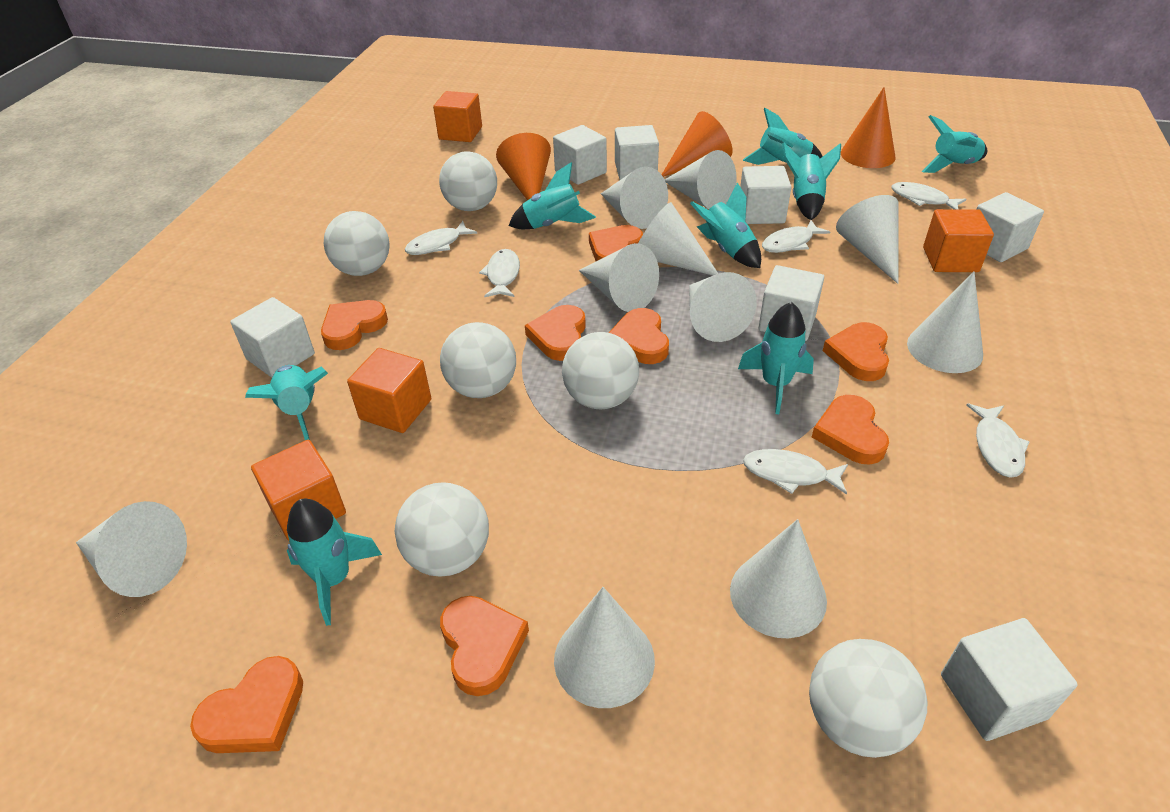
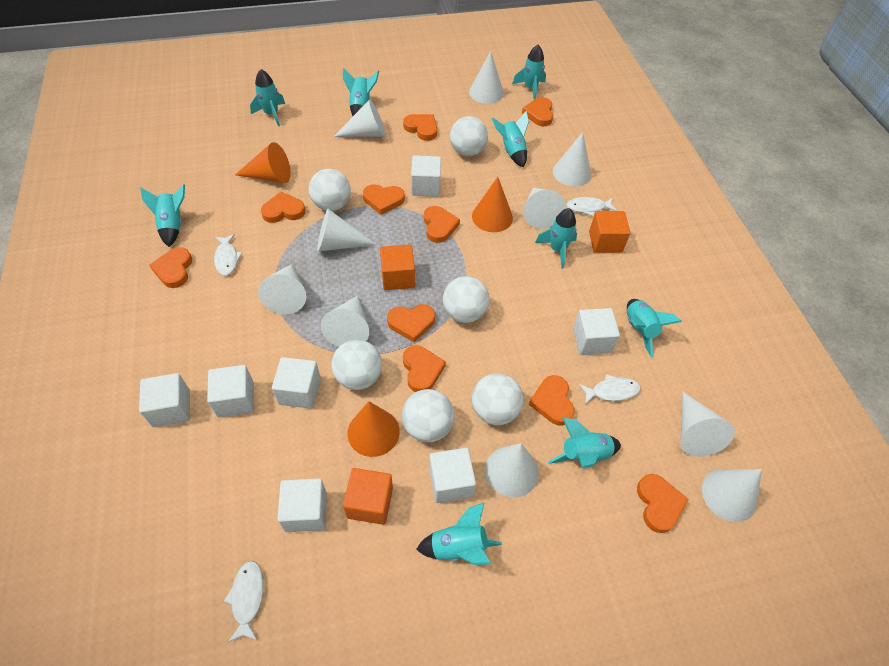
orange cube: 4 -> 3
orange heart: 8 -> 10
turquoise rocket: 8 -> 9
white fish: 6 -> 4

